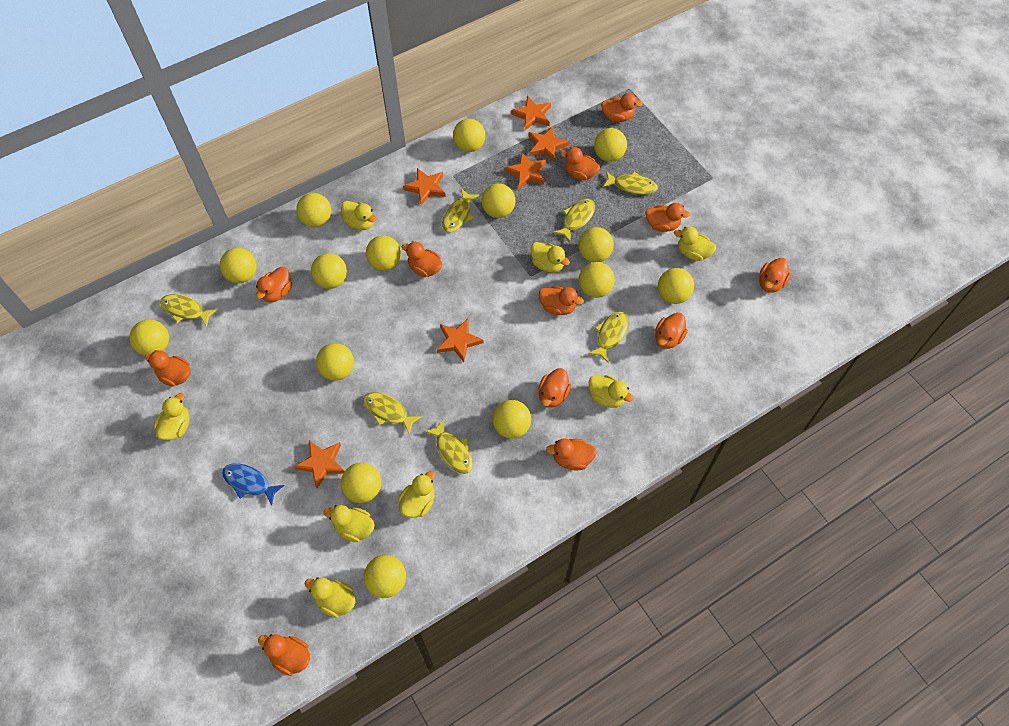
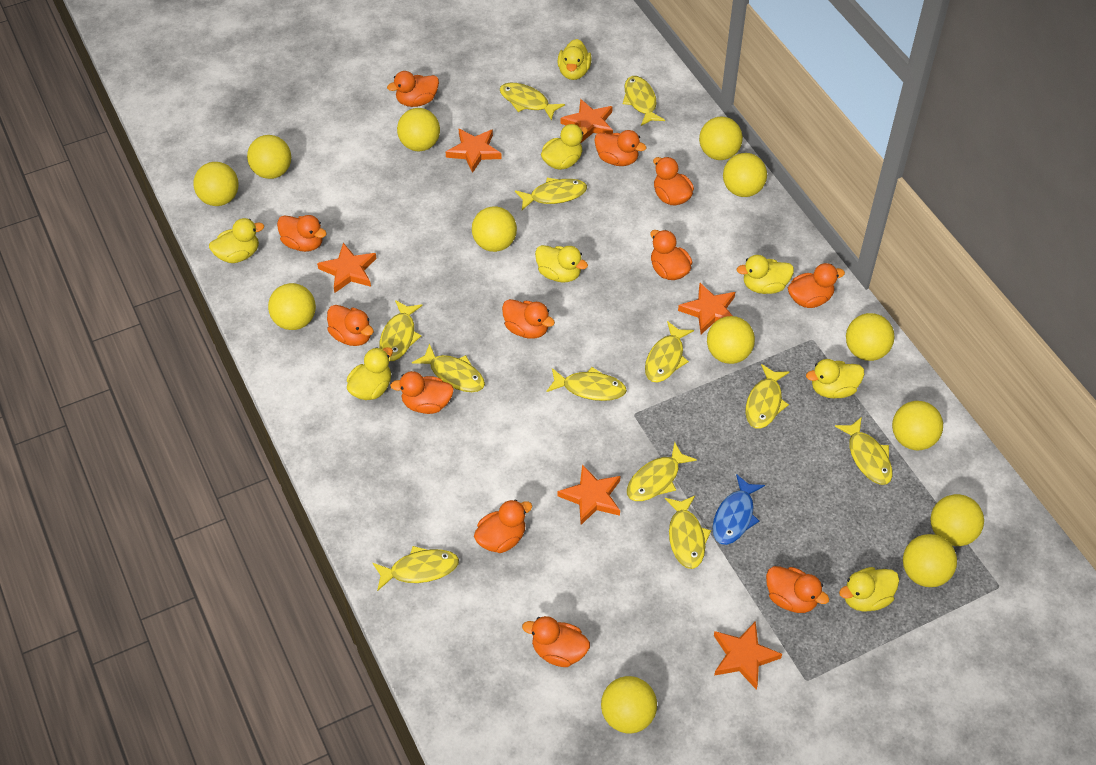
yellow ball: 15 -> 13
yellow fish: 7 -> 12

